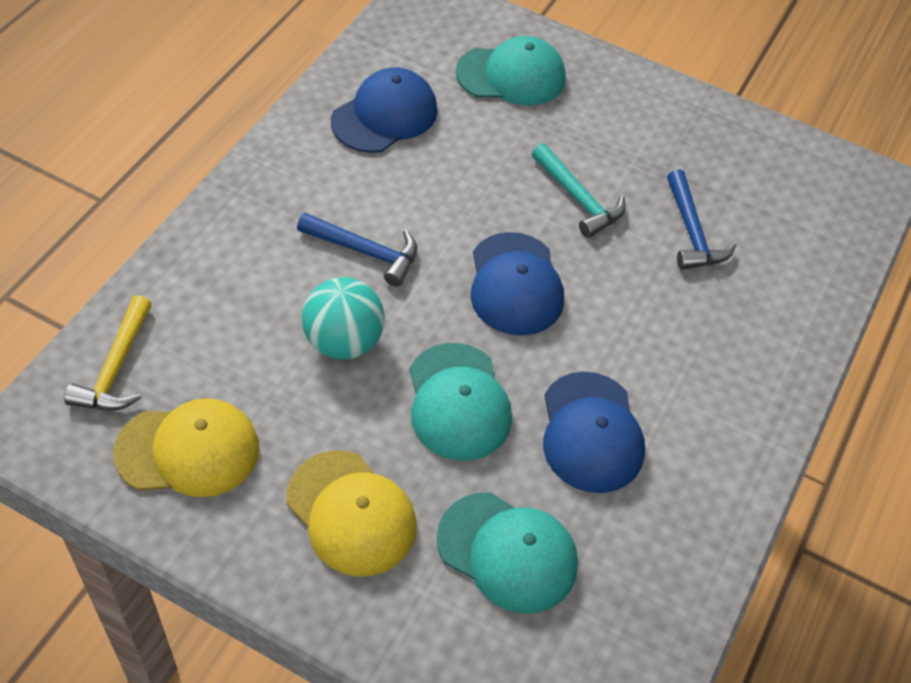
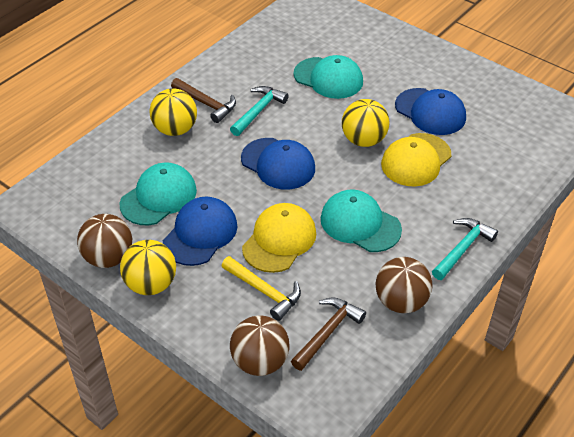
blue hammer: 2 -> 0
brown ball: 0 -> 3
brown hammer: 0 -> 2
turquoise ball: 1 -> 0
turquoise hammer: 1 -> 2
yellow ball: 0 -> 3

